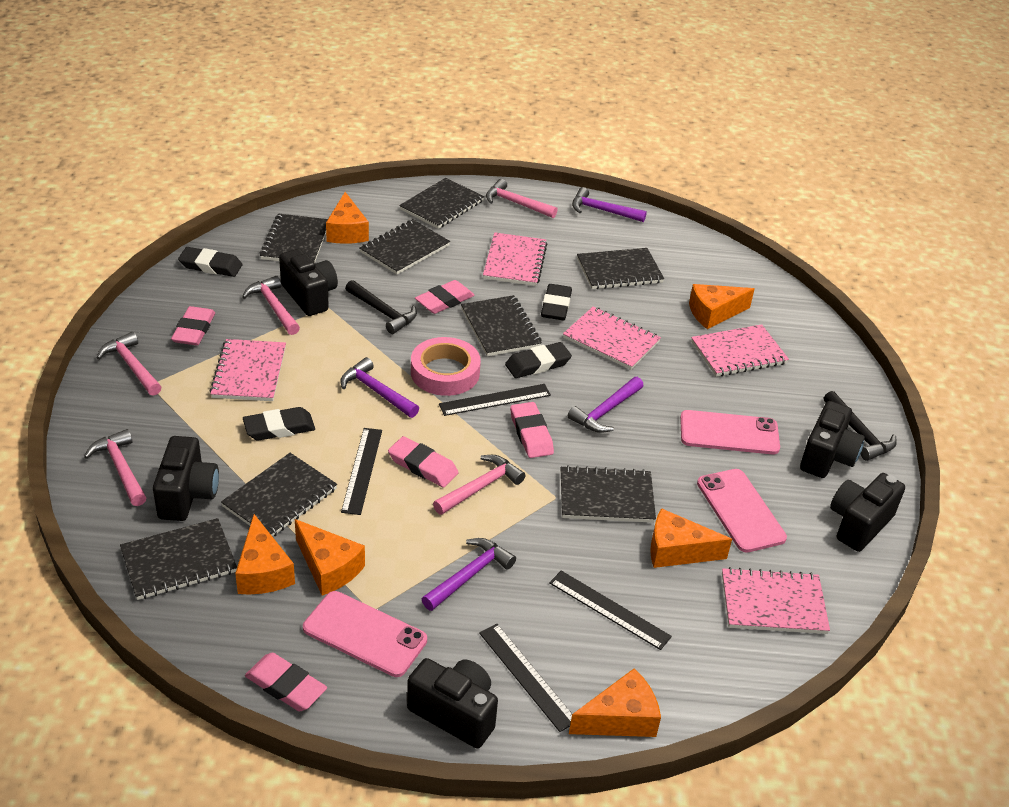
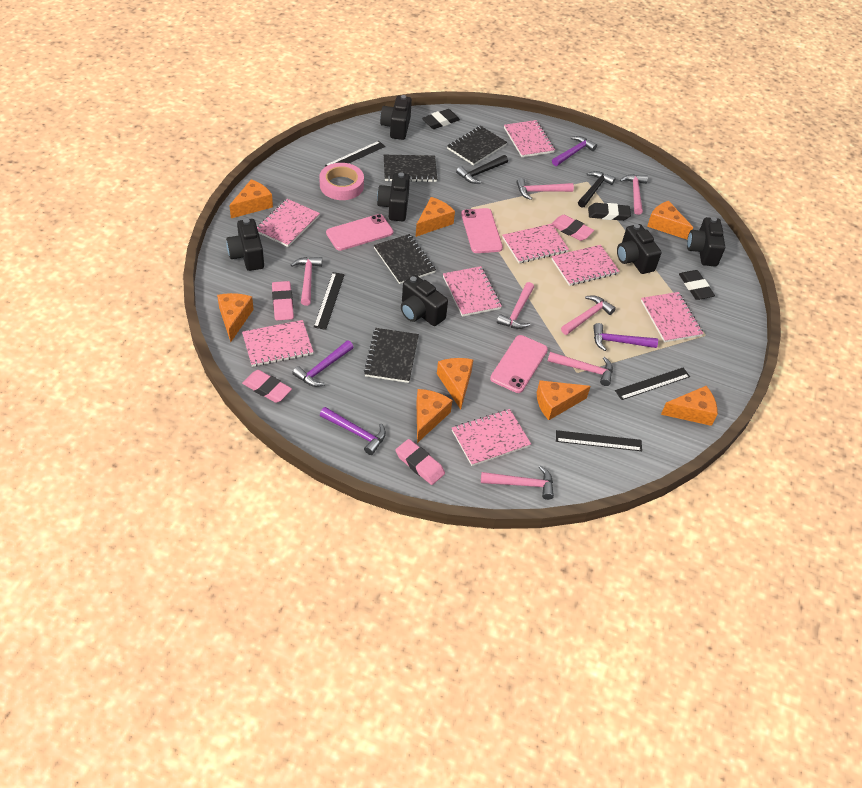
black camera: 5 -> 6
black eraser: 4 -> 3
black notebook: 8 -> 4
orange cheese: 6 -> 8
pink eraser: 5 -> 4
pink hammer: 5 -> 7
pink notebook: 5 -> 8

